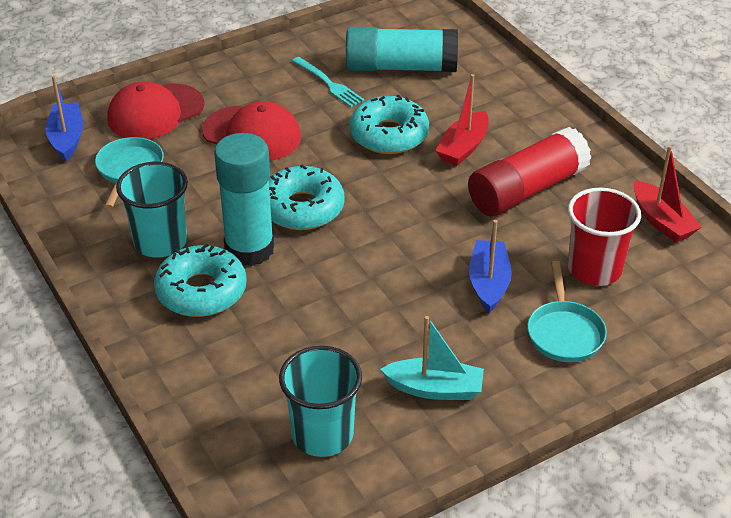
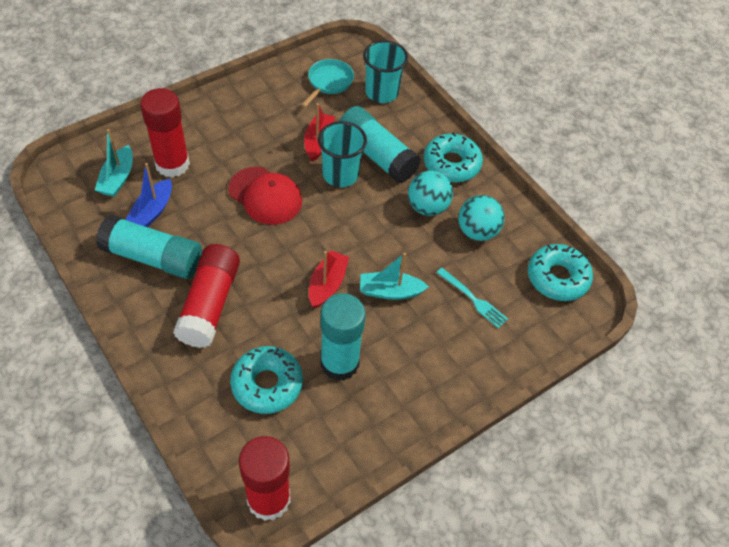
blue boat: 2 -> 1
red cap: 2 -> 1
red cup: 1 -> 0
red glue stick: 1 -> 3
turquoise ball: 0 -> 2
turquoise boat: 1 -> 2
turquoise glue stick: 2 -> 3
turquoise pan: 2 -> 1

